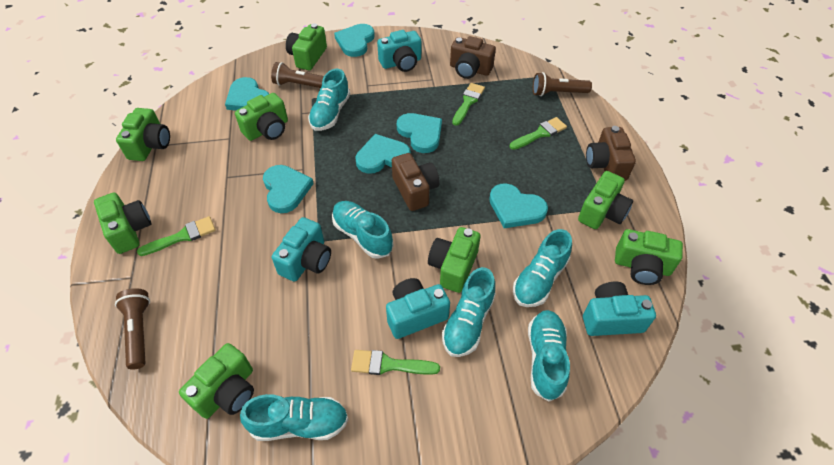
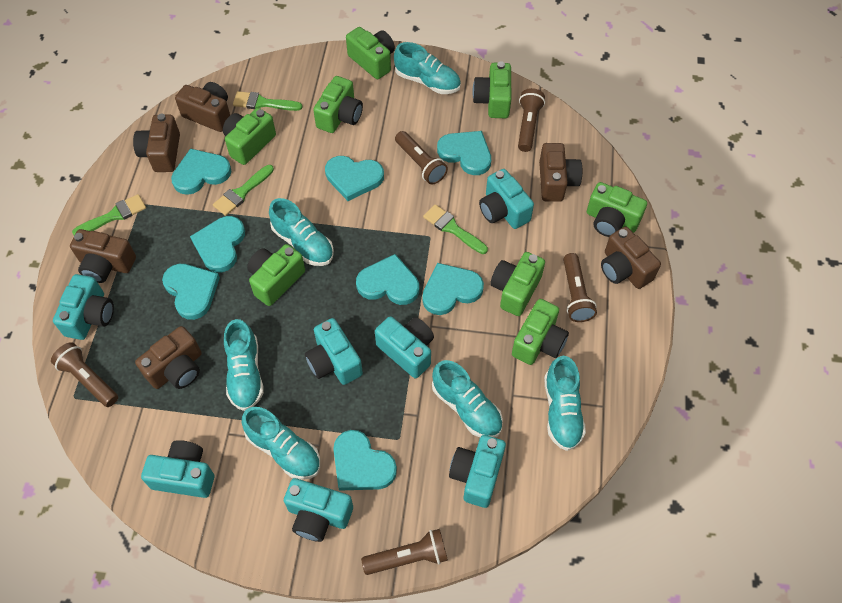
brown camera: 3 -> 6
brown flashlight: 3 -> 5
turquoise camera: 4 -> 7
turquoise heart: 6 -> 8

